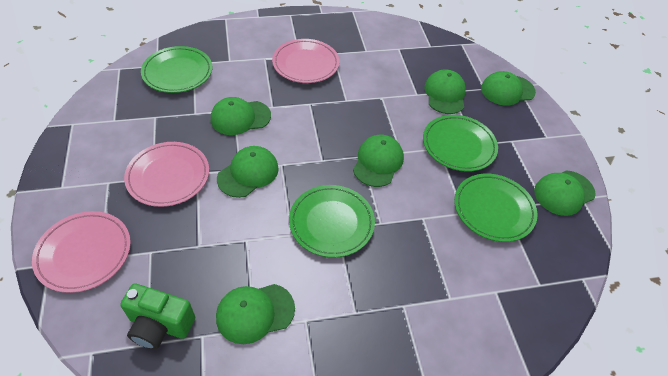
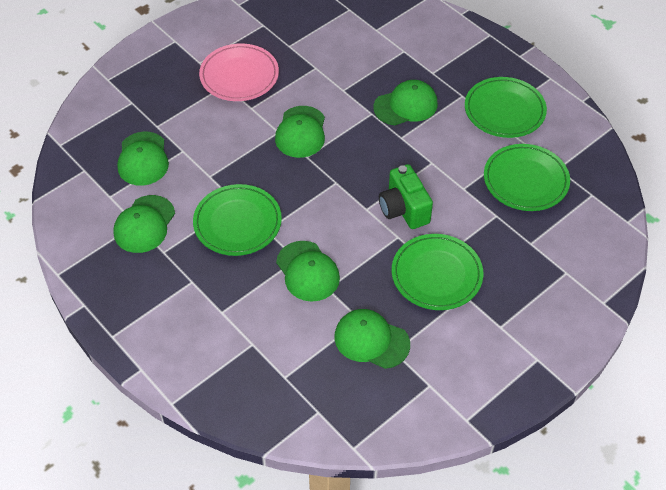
green cap: 7 -> 6
pink plate: 3 -> 1

